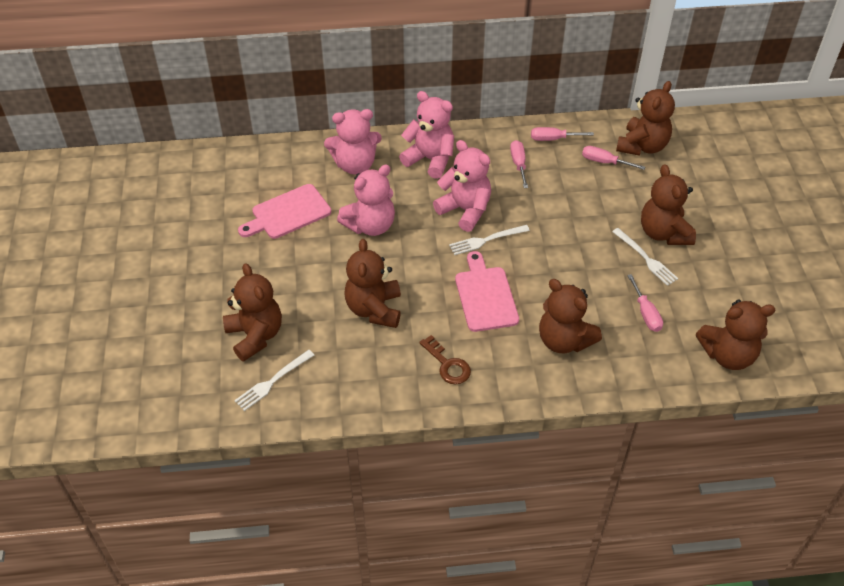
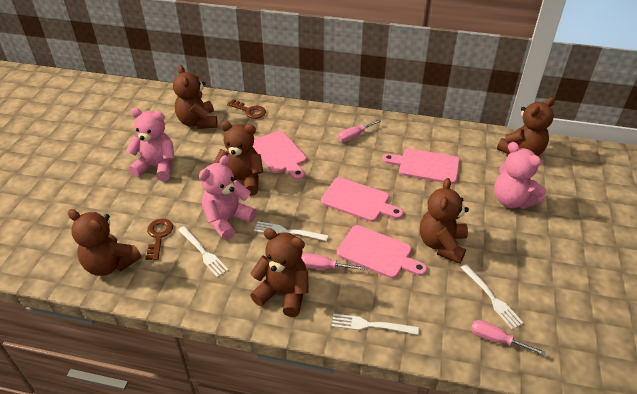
brown key: 1 -> 2
pink cutting board: 2 -> 4
pink screwdriver: 4 -> 3
pink teddy bear: 4 -> 3
white fork: 3 -> 4

